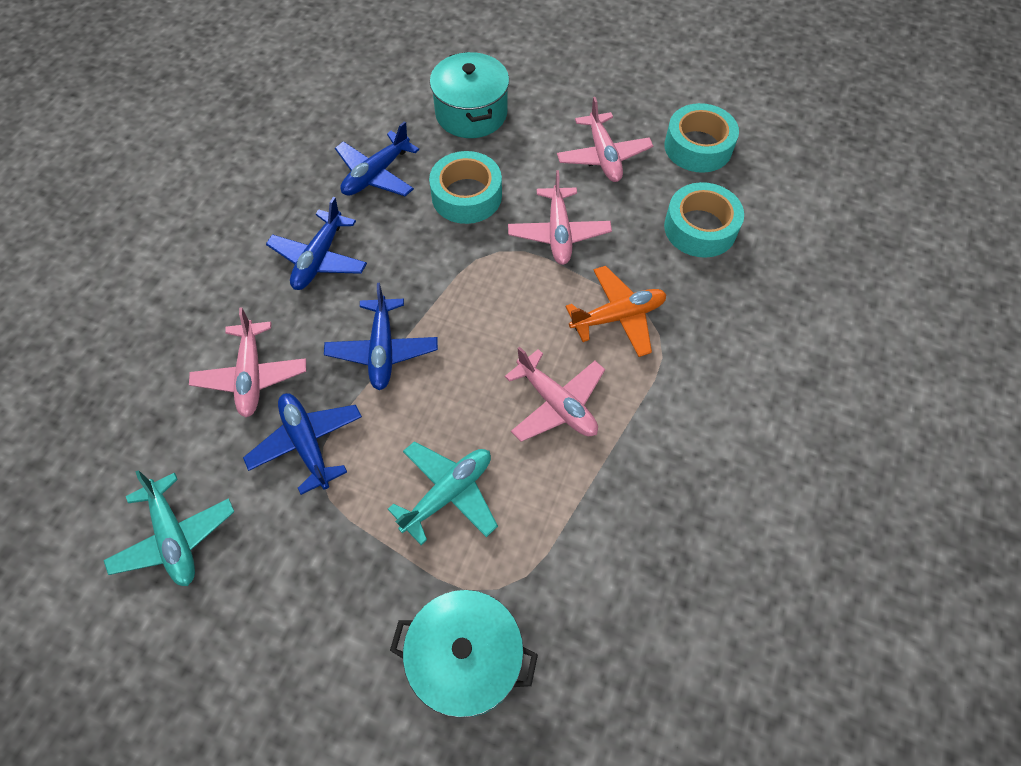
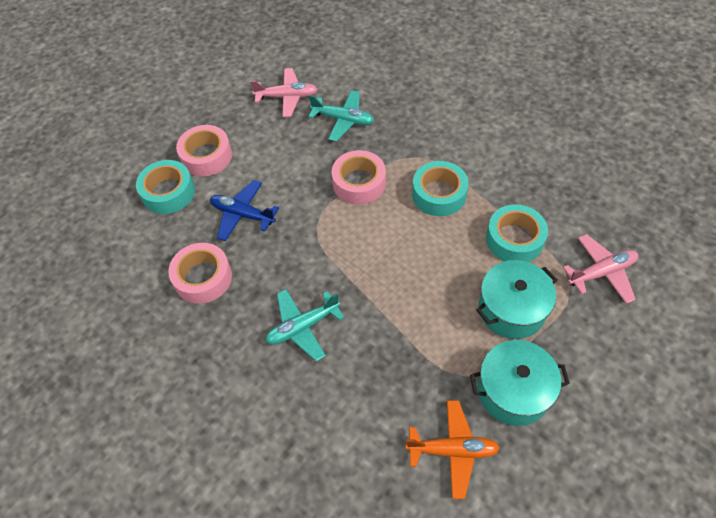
blue plane: 4 -> 1
pink plane: 4 -> 2
pink tape: 0 -> 3

